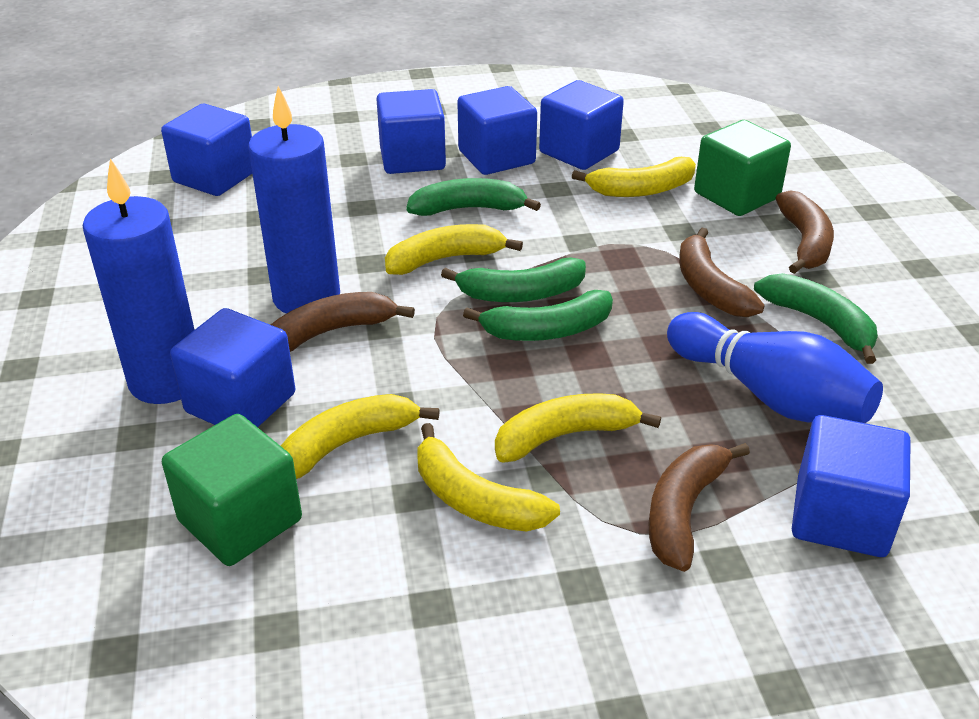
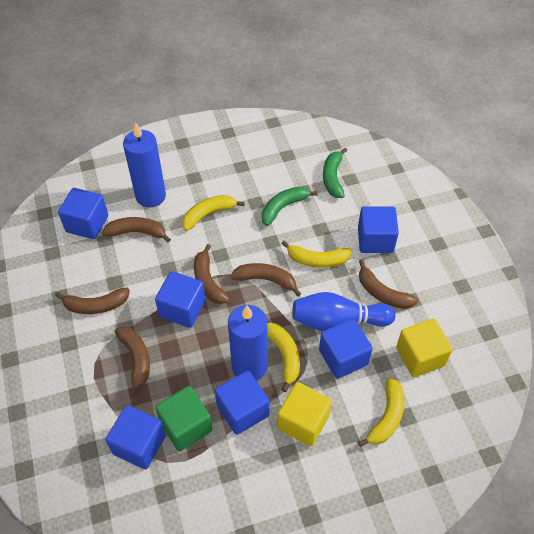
brown banana: 4 -> 6
green banana: 4 -> 2
green cube: 2 -> 1
yellow banana: 5 -> 4
yellow cube: 0 -> 2

